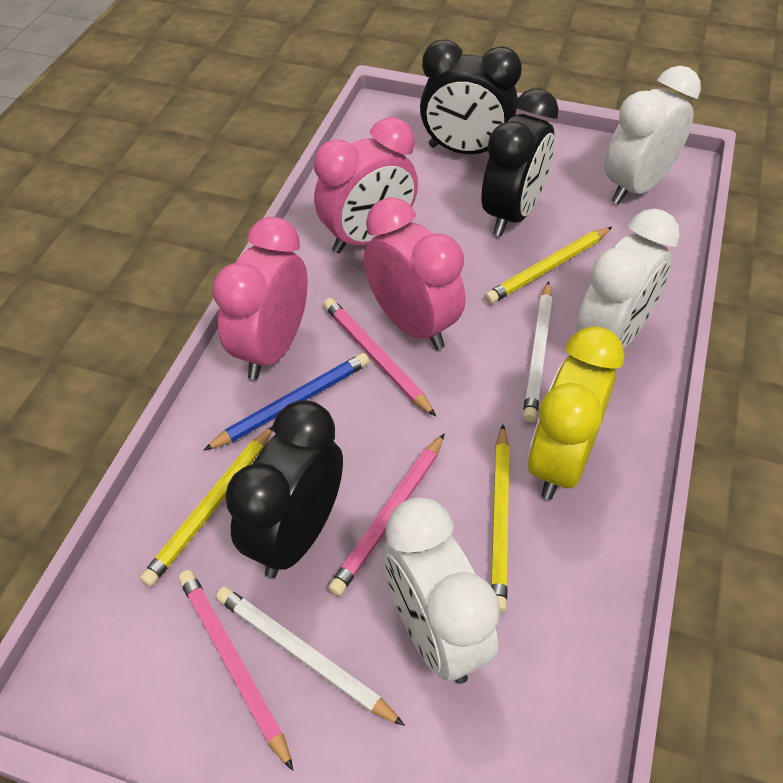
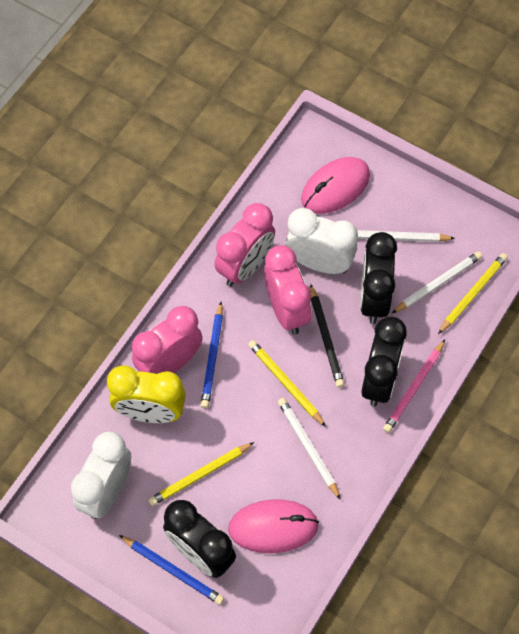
black pencil: 0 -> 1
blue pencil: 1 -> 2
pink mouse: 0 -> 2
pink pencil: 3 -> 1
white clock: 3 -> 2
white pencil: 2 -> 3

